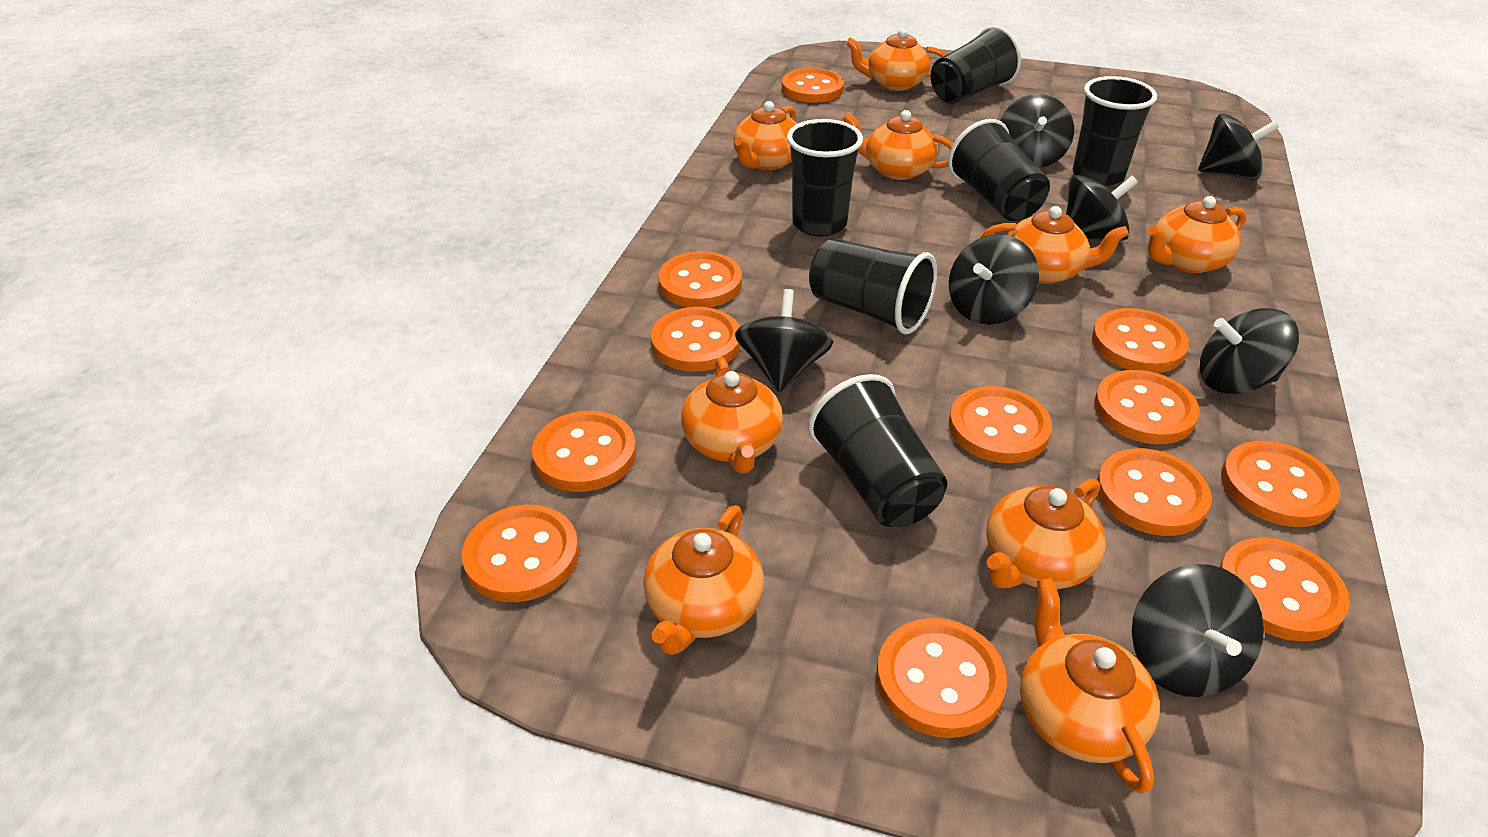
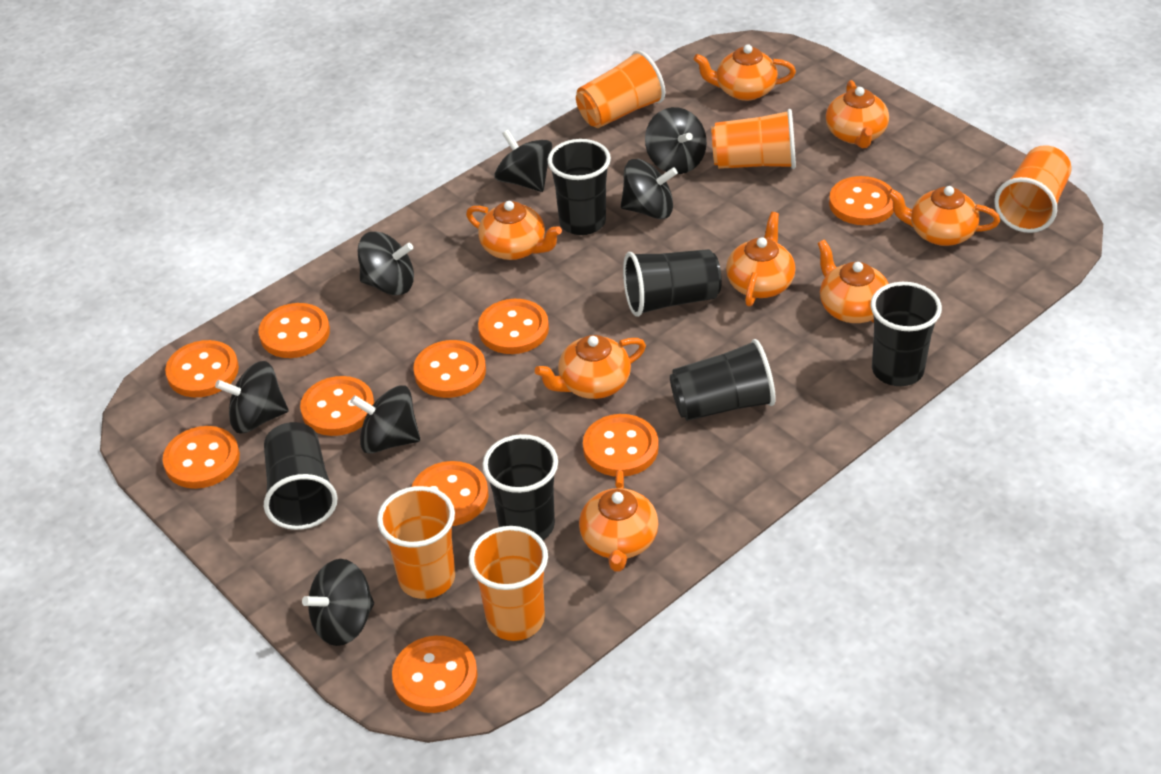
orange button: 12 -> 10
orange cup: 0 -> 5
orange teapot: 9 -> 8

